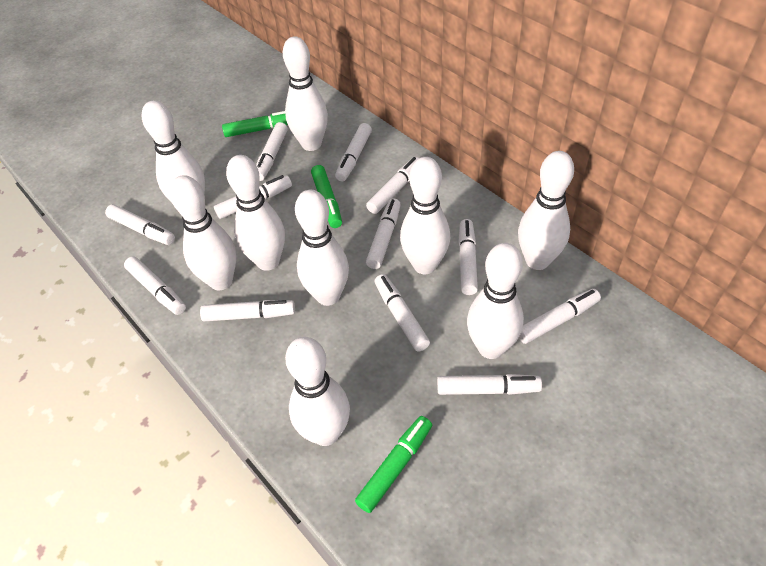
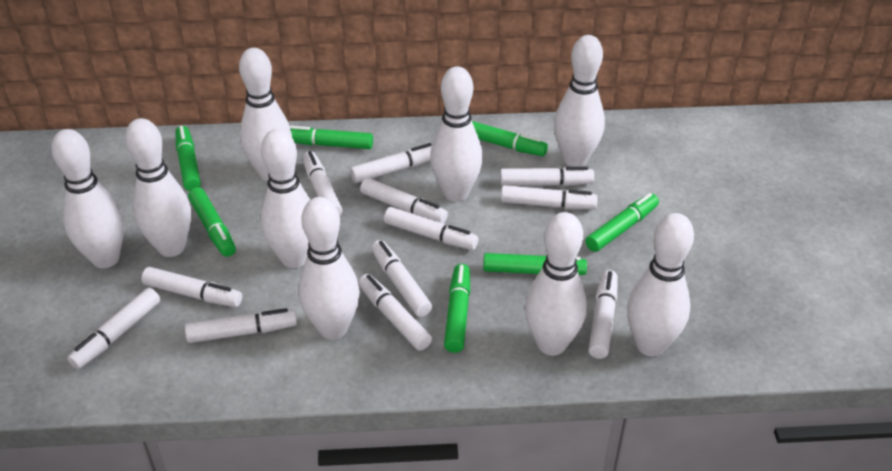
green marker: 3 -> 7

